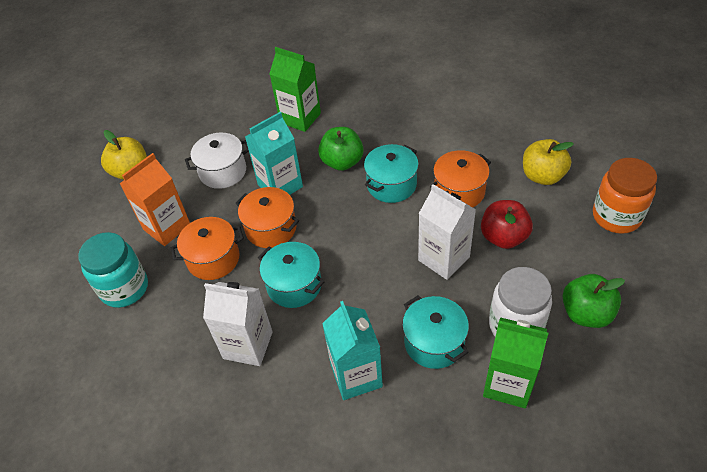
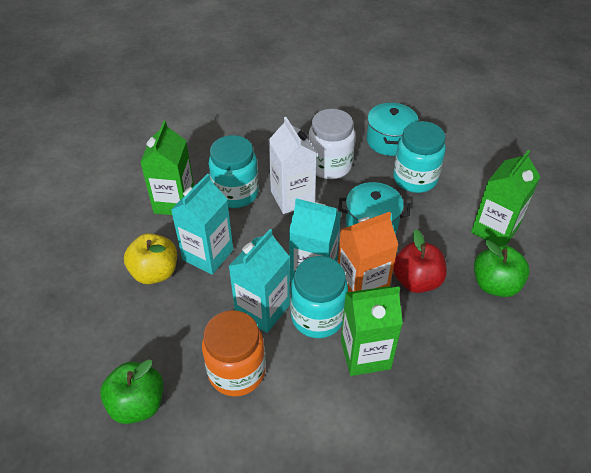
green carton: 2 -> 3
orange pot: 3 -> 0
turquoise carton: 2 -> 3
turquoise jar: 1 -> 3
turquoise pot: 3 -> 2
white carton: 2 -> 1
white pot: 1 -> 0
yellow apple: 2 -> 1

